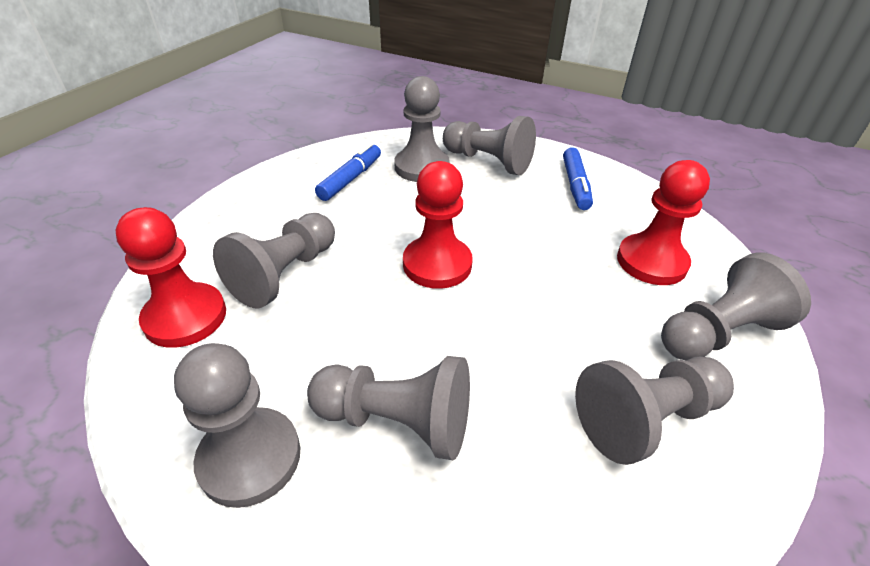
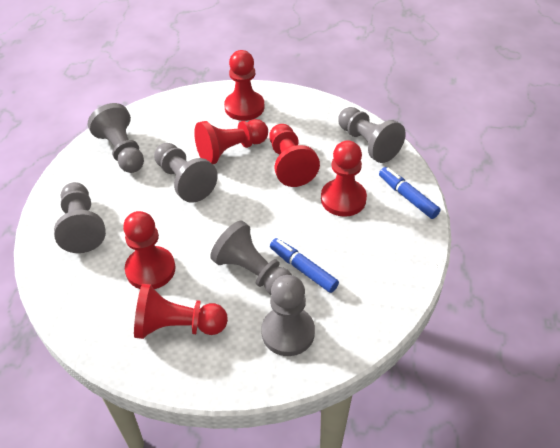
grey pawn: 7 -> 6
red pawn: 3 -> 6

